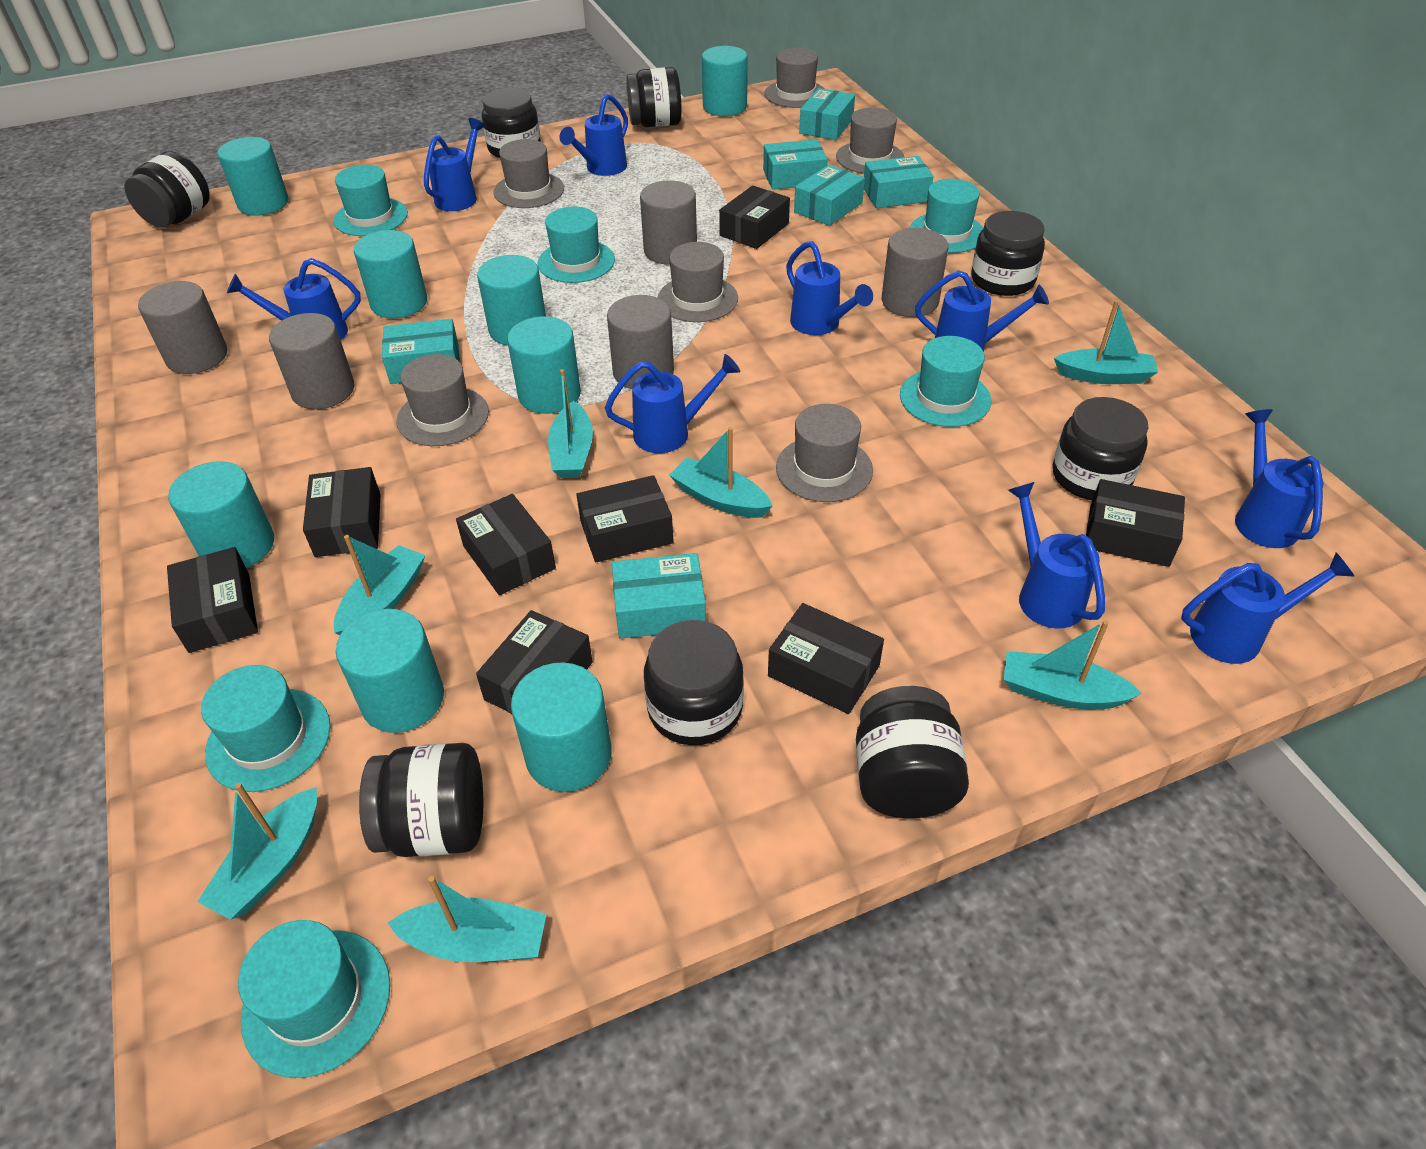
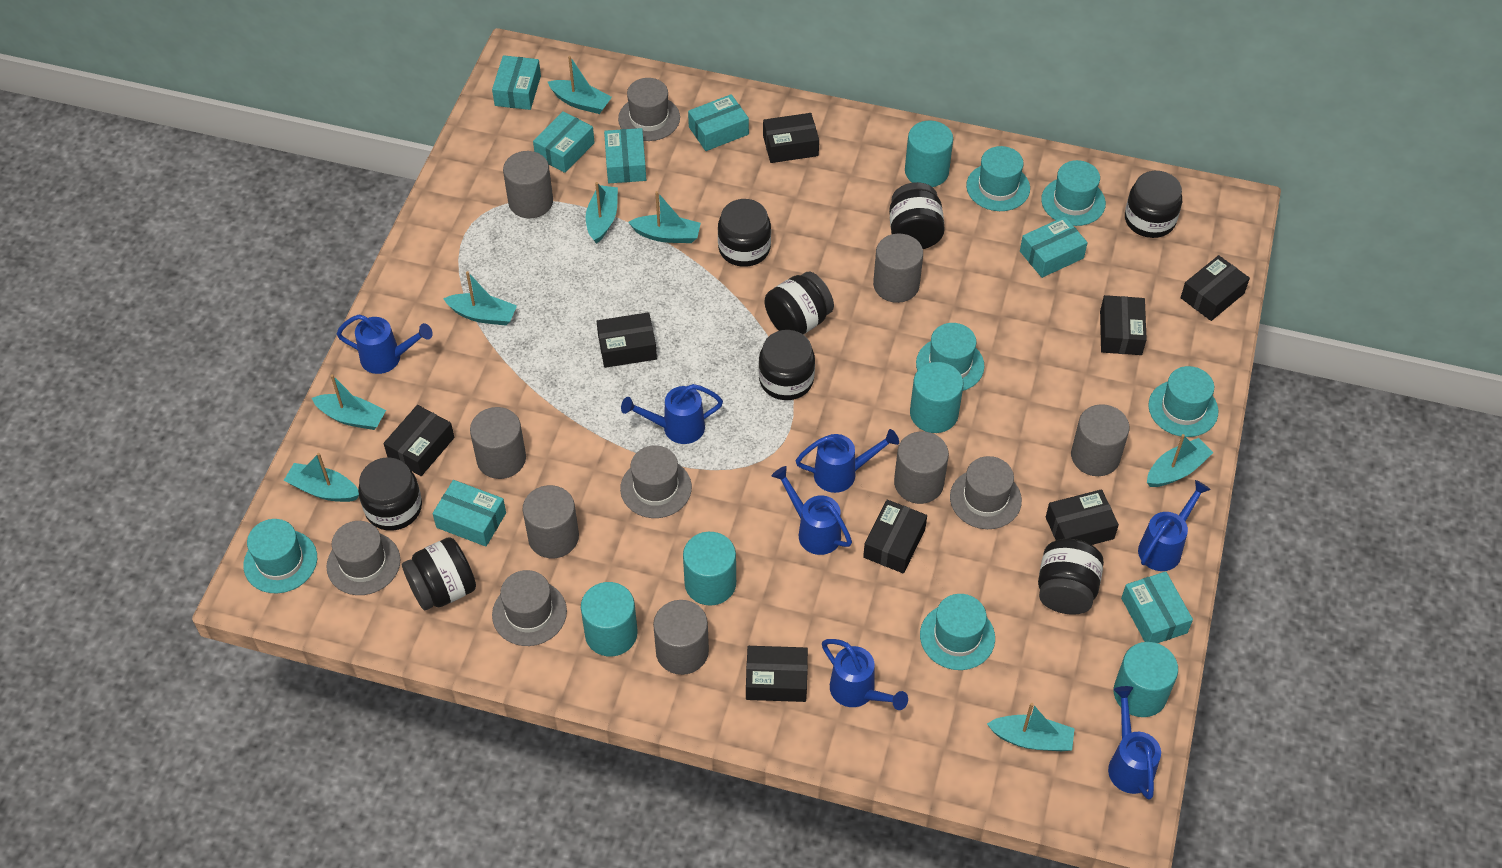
blue watering can: 9 -> 7
grey cylinder: 5 -> 7
grey hat: 6 -> 5
turquoise boat: 7 -> 8
turquoise box: 6 -> 7
turquoise cylinder: 8 -> 5

